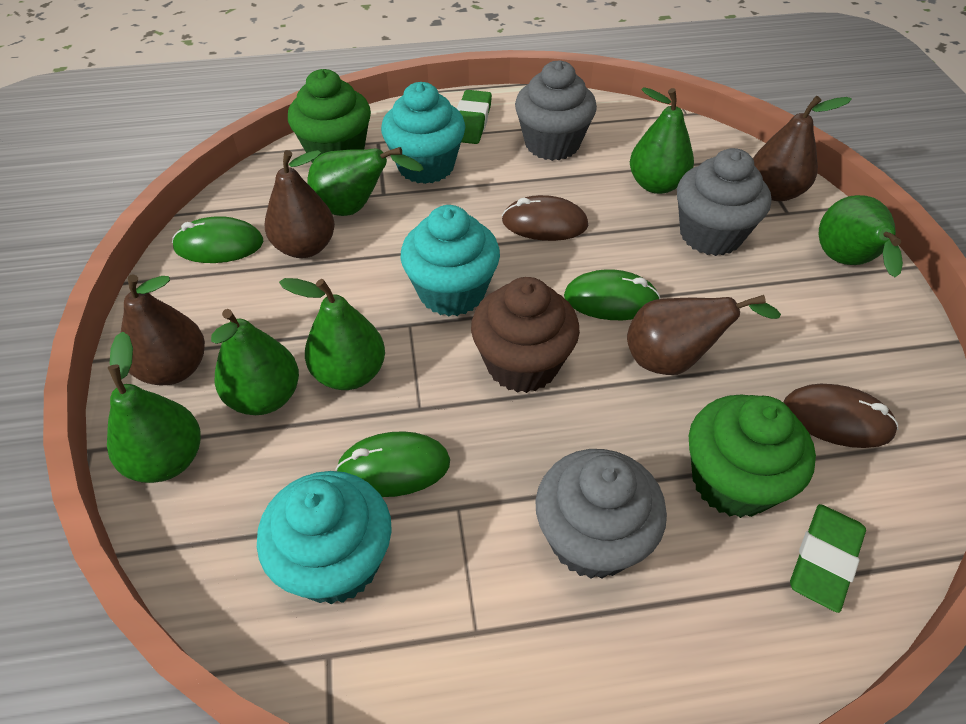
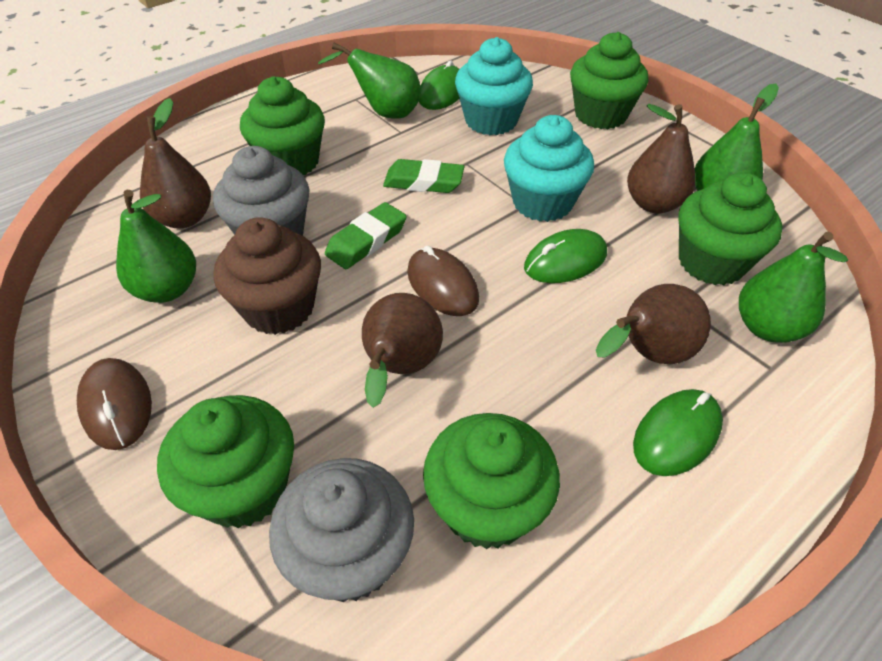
green cupcake: 2 -> 5
green pear: 6 -> 4
grey cupcake: 3 -> 2
turquoise cupcake: 3 -> 2

